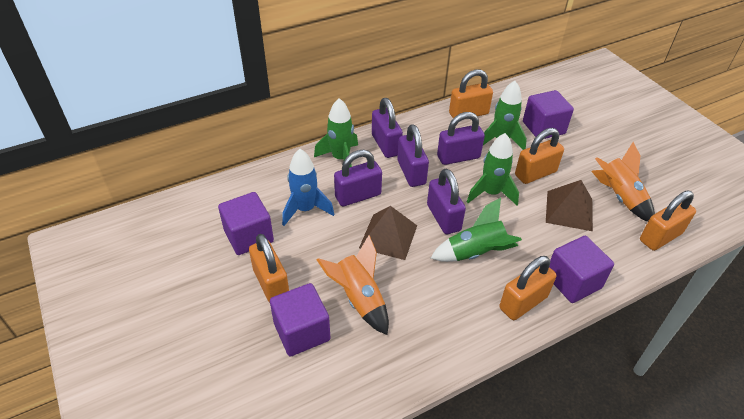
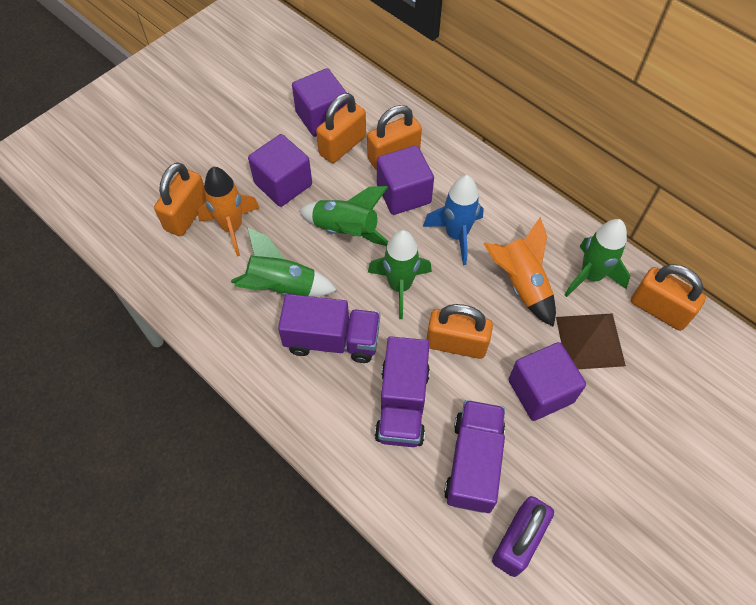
brown pyramid: 2 -> 1
purple padlock: 5 -> 1
purple truck: 0 -> 3

